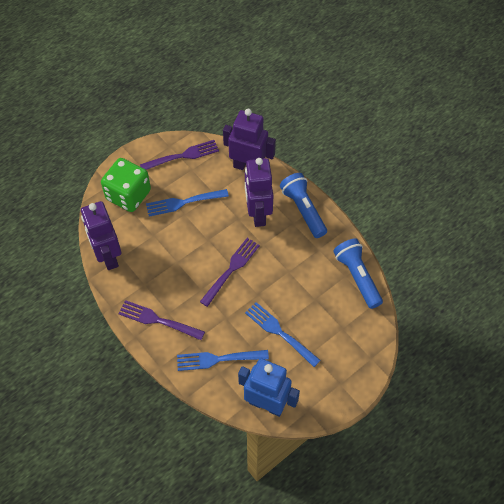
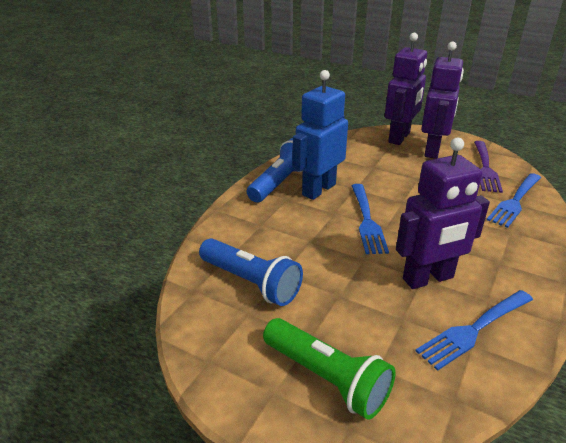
green dice: 1 -> 0
green flashlight: 0 -> 1
purple fork: 3 -> 1

